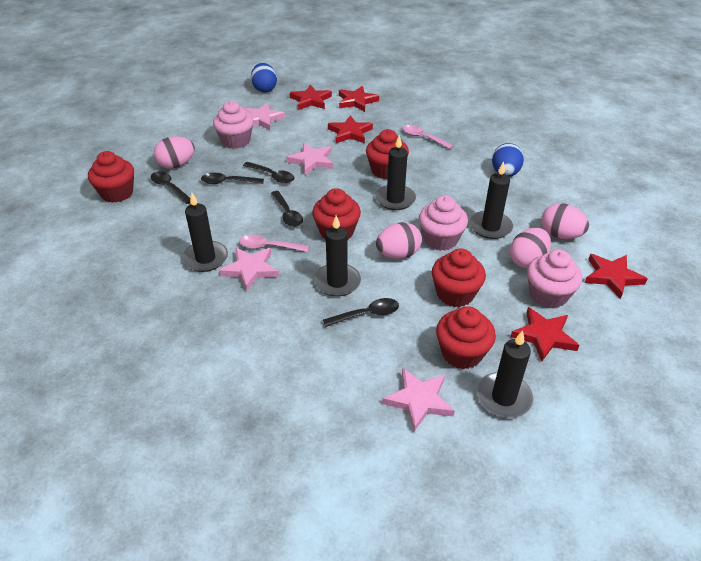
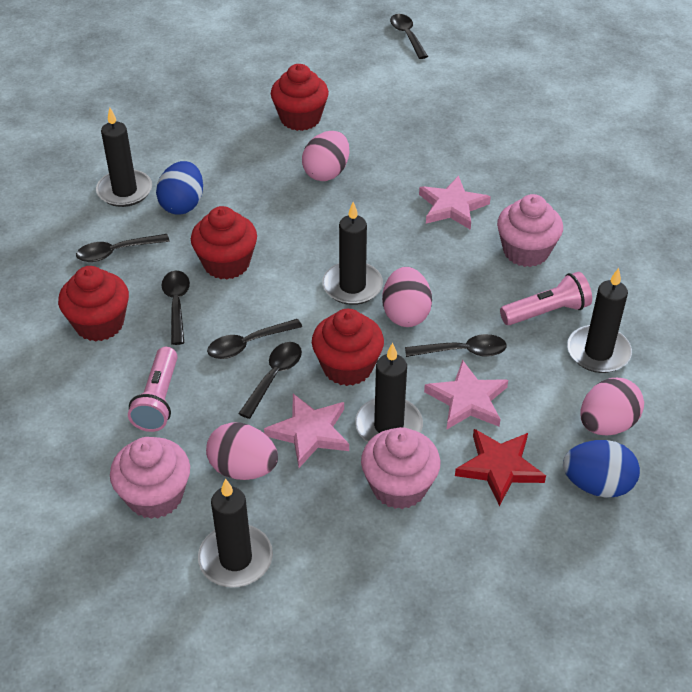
black spoon: 5 -> 6
pink flashlight: 0 -> 2
pink spoon: 2 -> 0
pink star: 4 -> 3
red cupcake: 5 -> 4
red star: 5 -> 1

